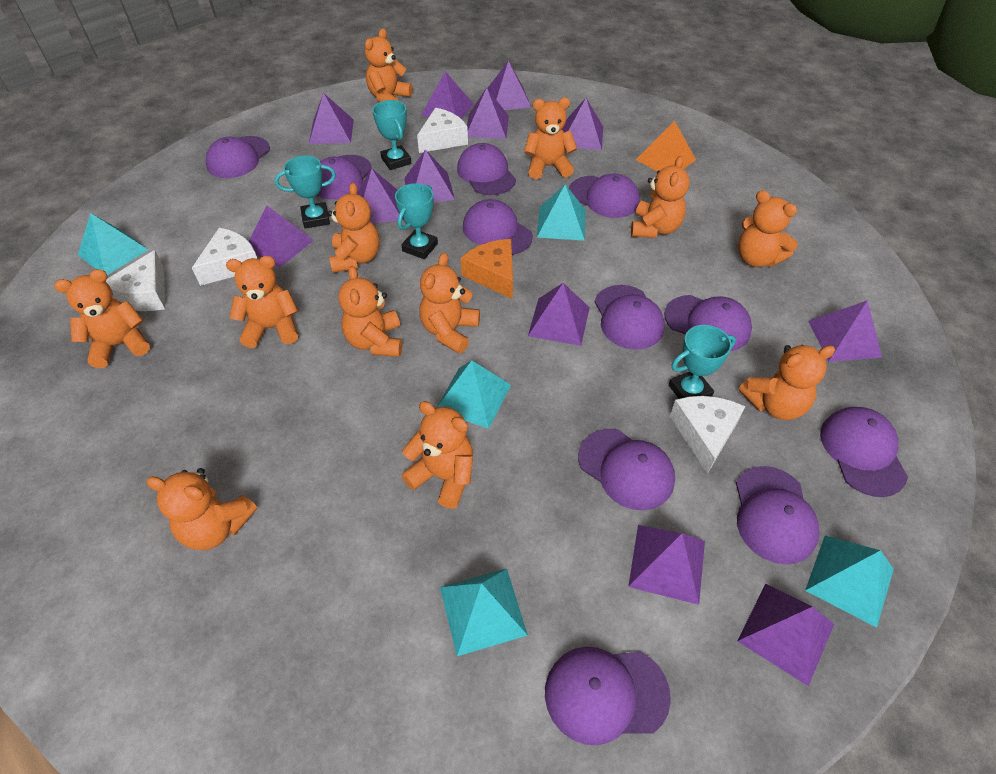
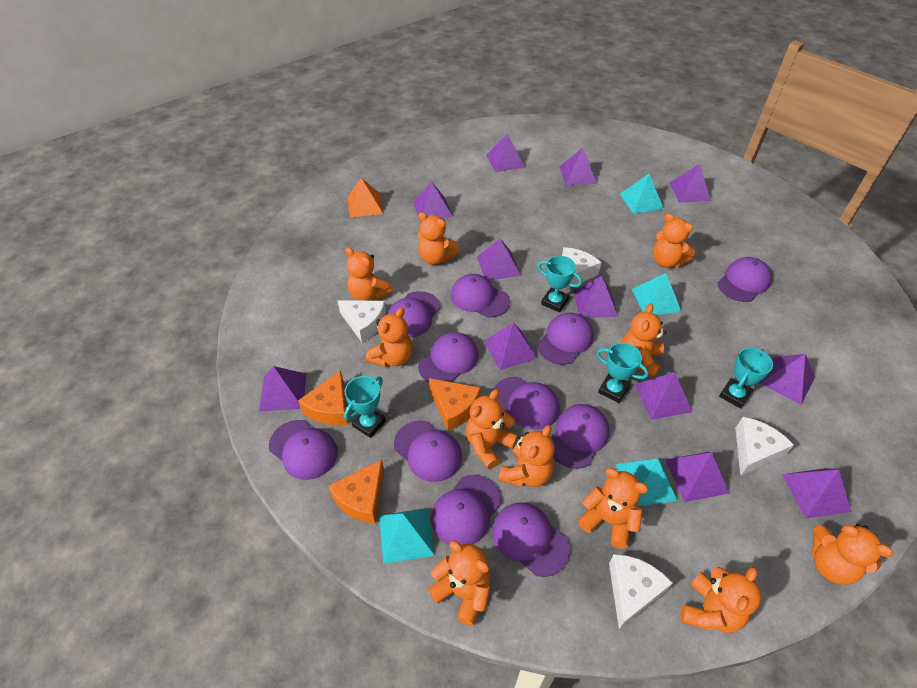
orange cheese: 1 -> 3
orange teddy bear: 12 -> 11
turquoise pyramid: 5 -> 4

